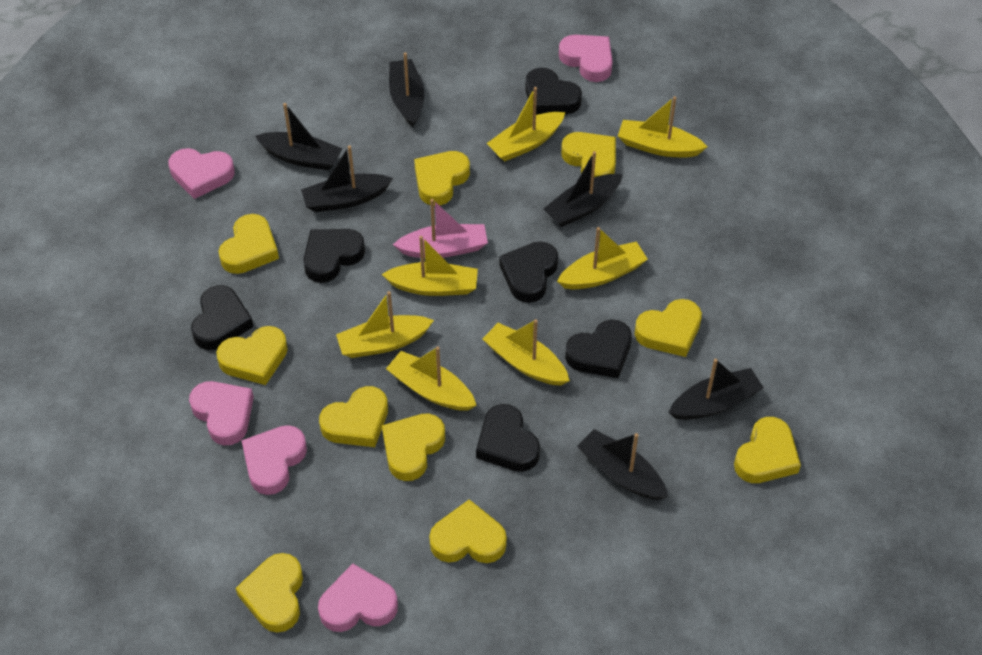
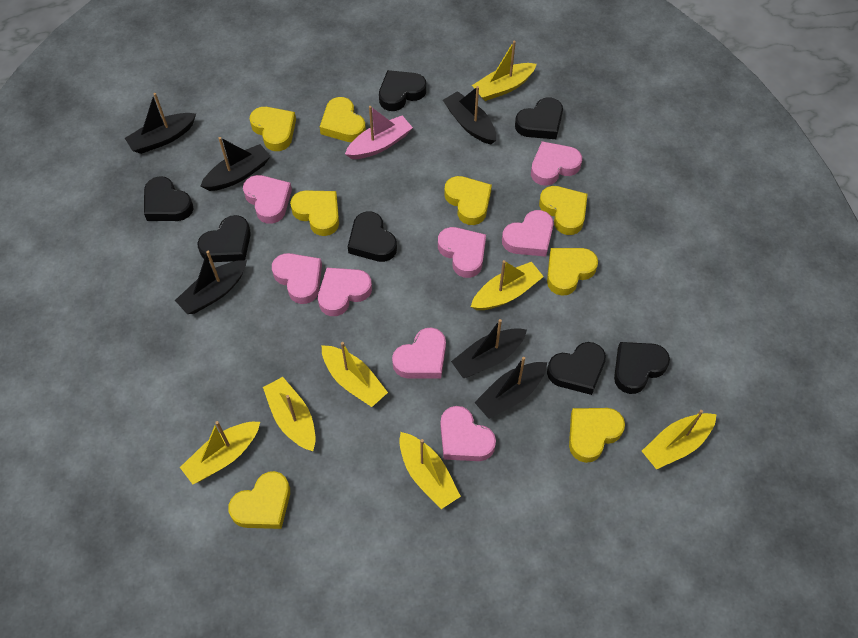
black heart: 6 -> 7
pink heart: 5 -> 8
yellow heart: 10 -> 8

